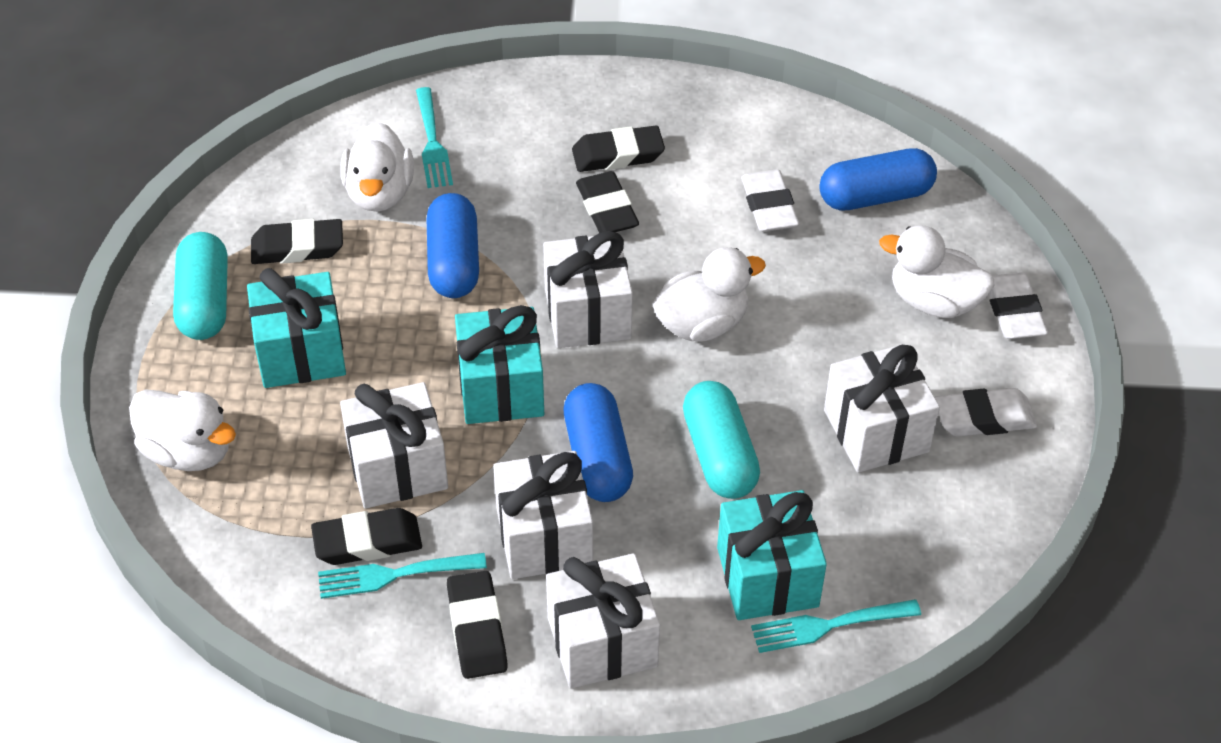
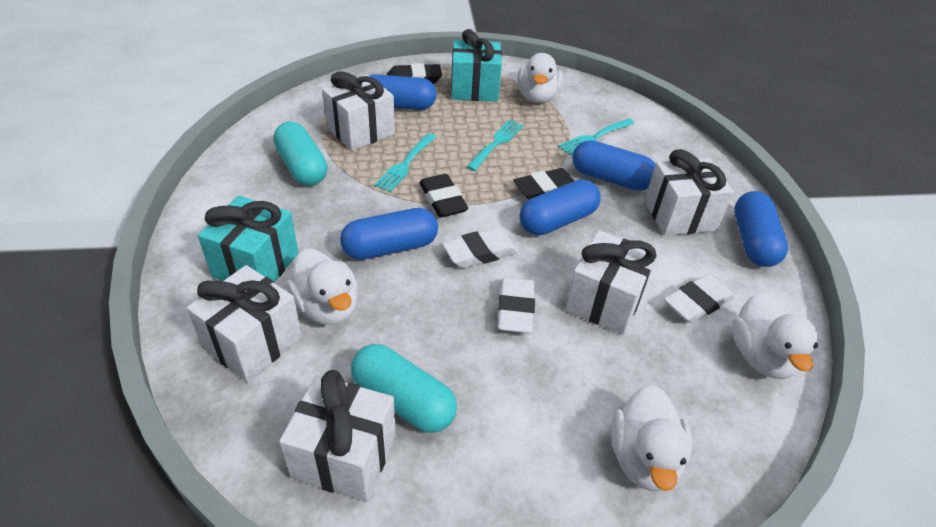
black eraser: 5 -> 3
blue capsule: 3 -> 5
turquoise gift: 3 -> 2

